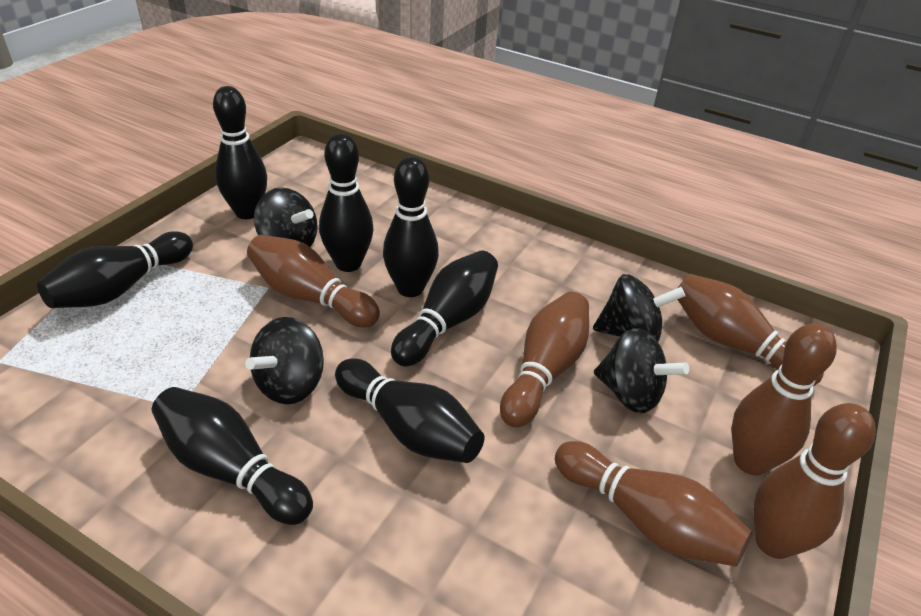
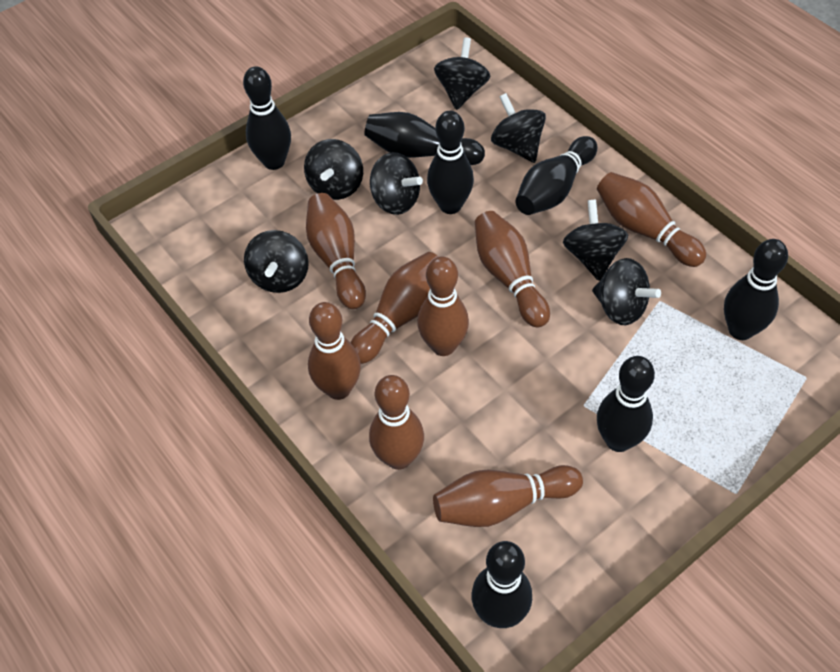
black spinning top: 4 -> 7
brown bowling pin: 6 -> 8

